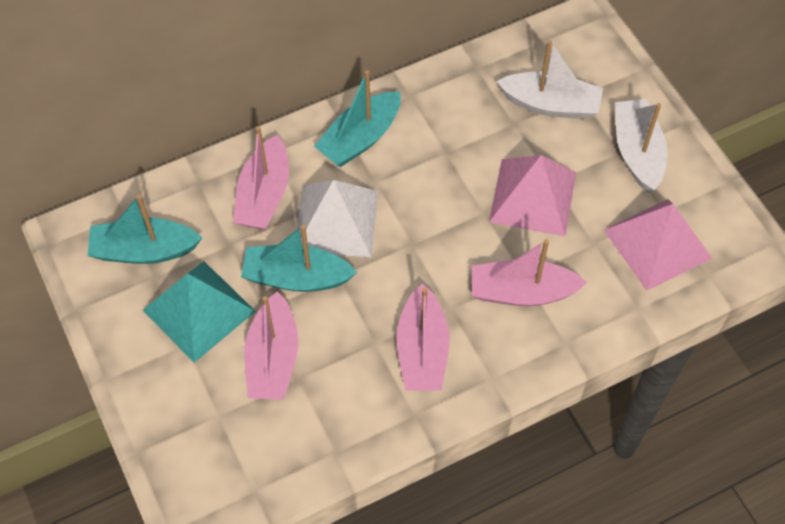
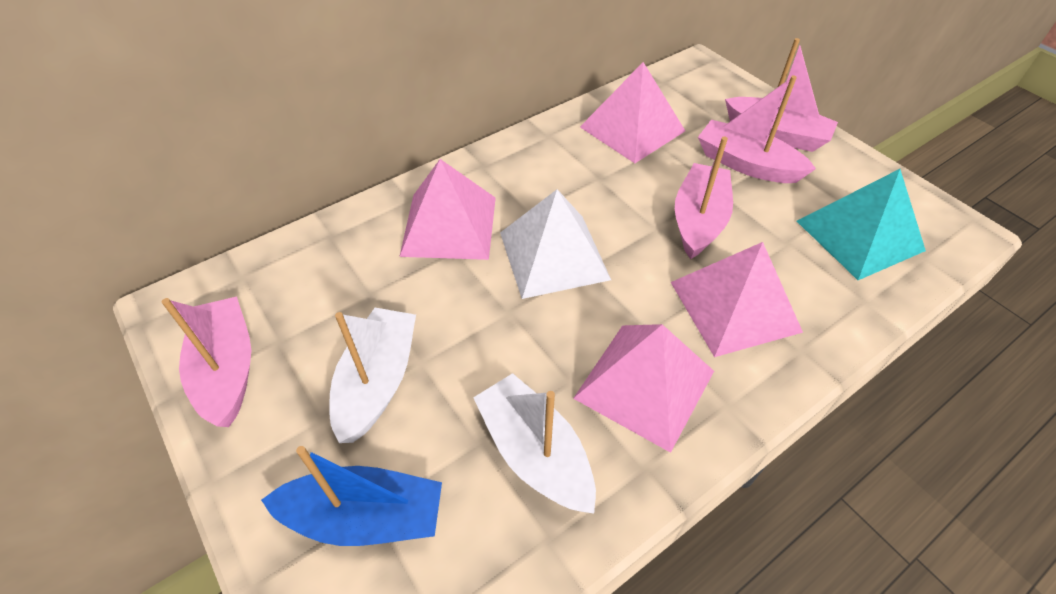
blue boat: 0 -> 1
pink pyramid: 2 -> 4
turquoise boat: 3 -> 0

